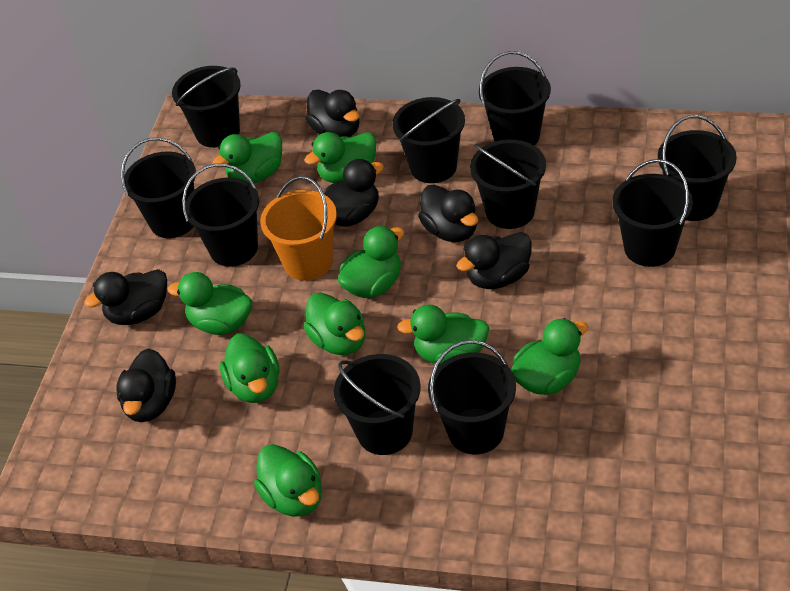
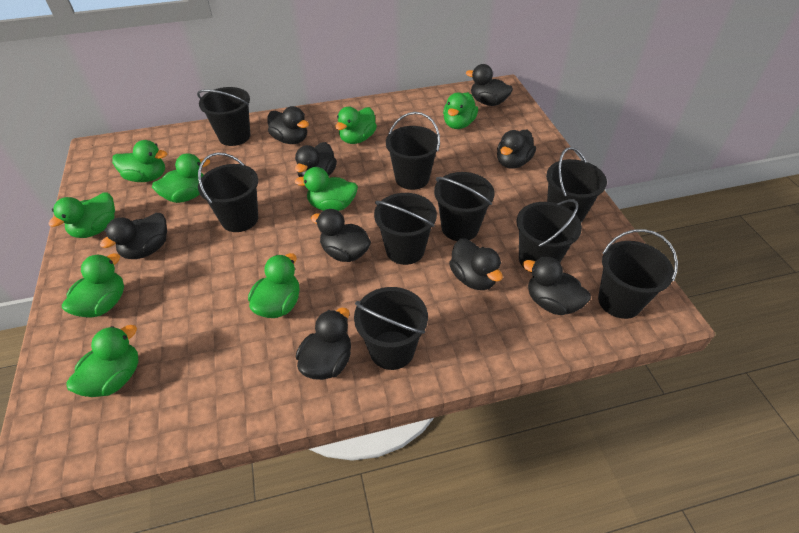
black bucket: 10 -> 9
black duck: 6 -> 9
orange bucket: 1 -> 0

